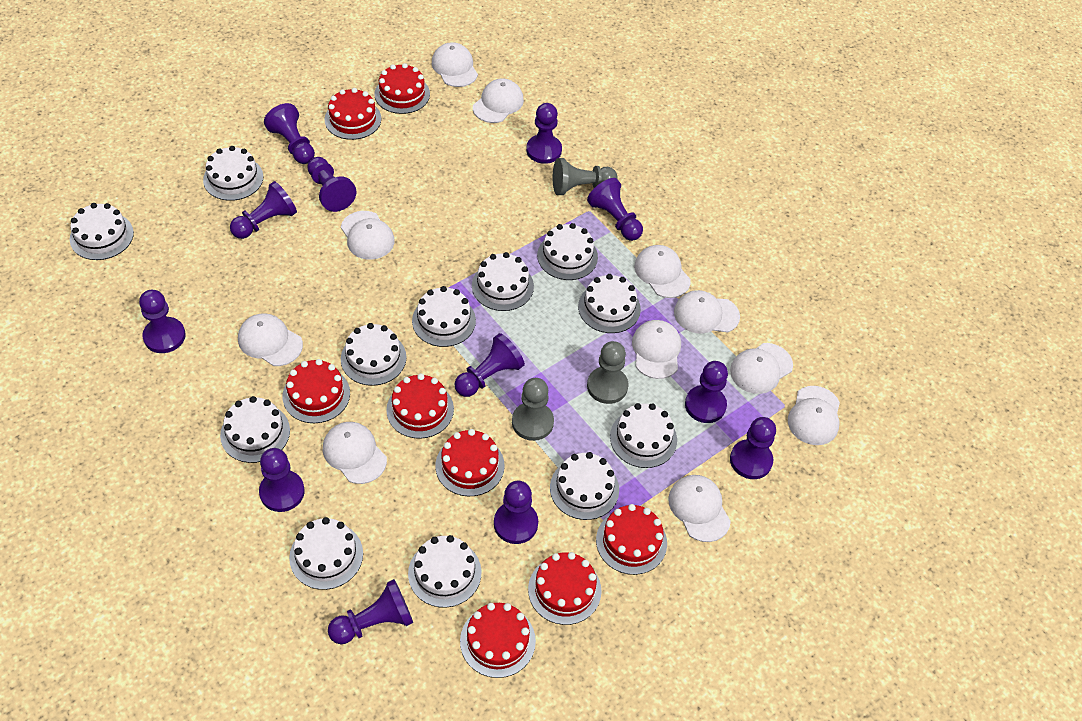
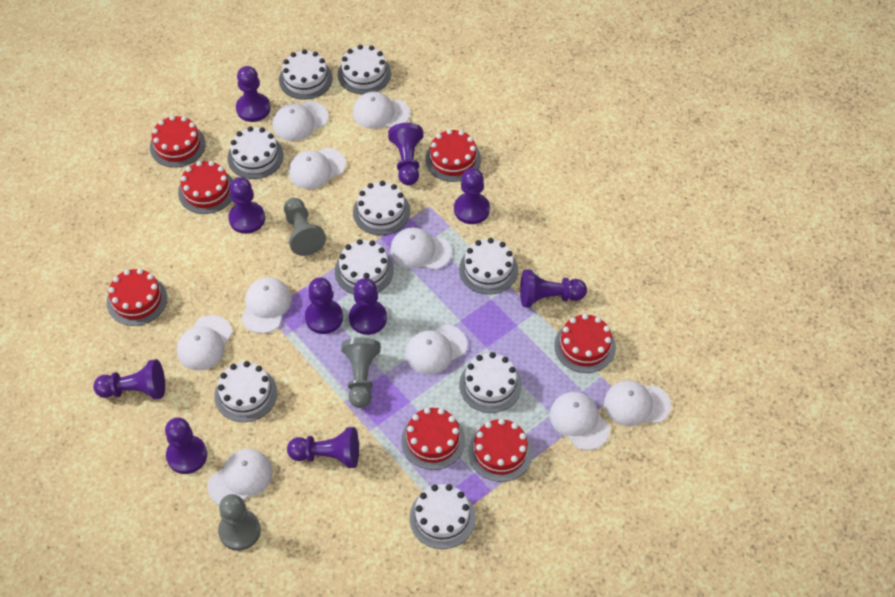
purple pawn: 12 -> 10
red cake: 8 -> 7
white cake: 12 -> 9
white cap: 11 -> 10

